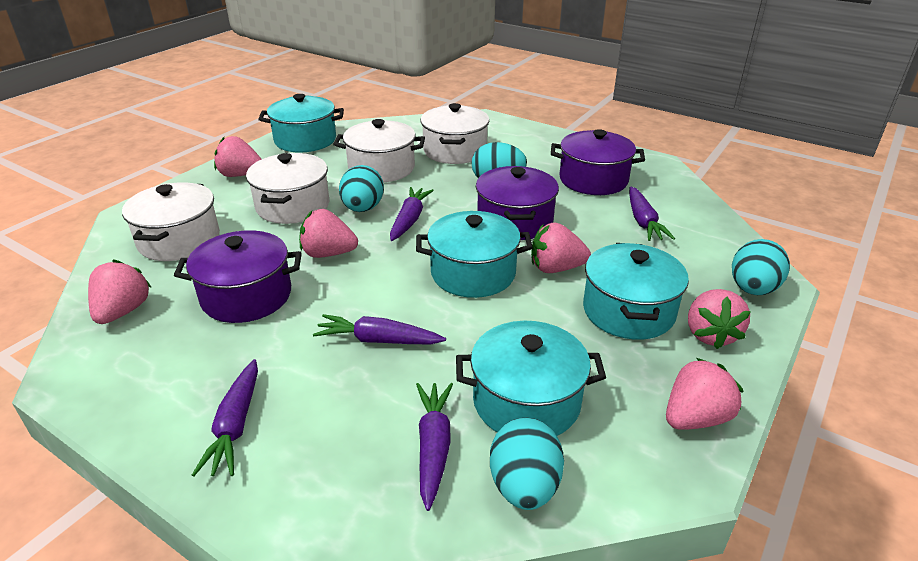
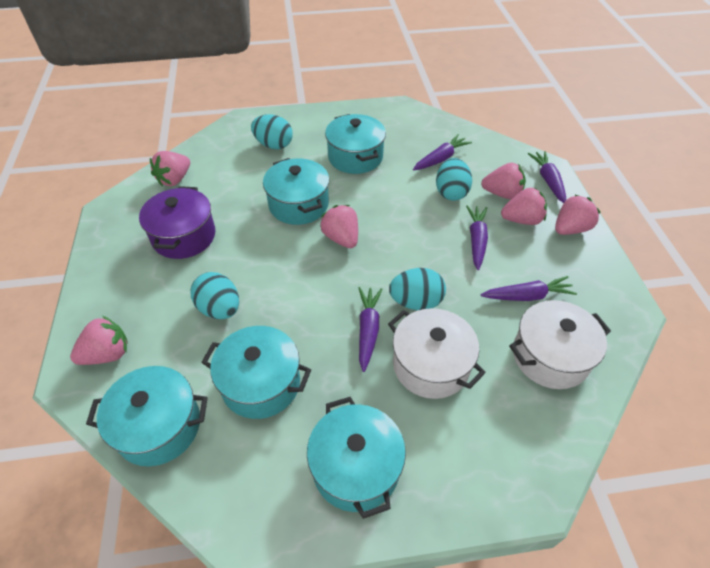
purple pot: 3 -> 1
turquoise pot: 4 -> 5
white pot: 4 -> 2

